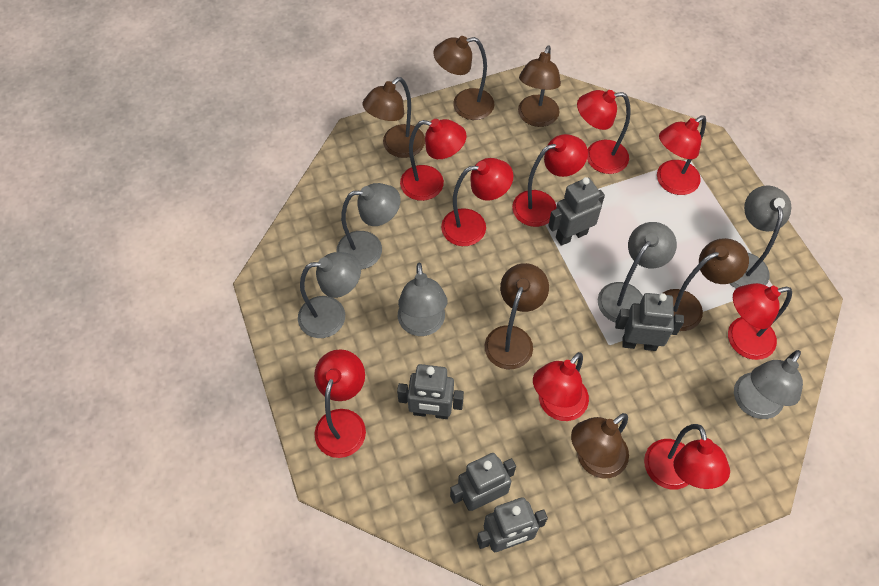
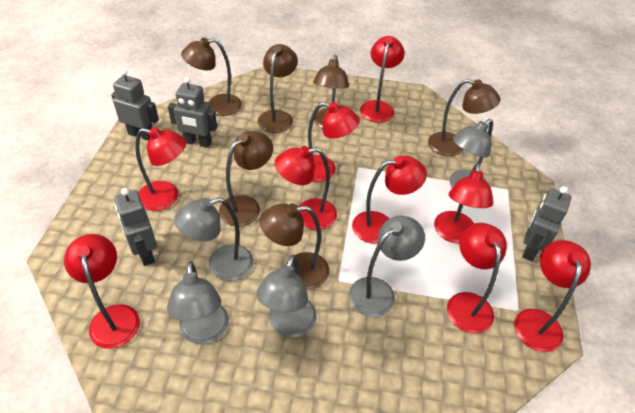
grey lamp: 6 -> 5
grey robot: 5 -> 4

